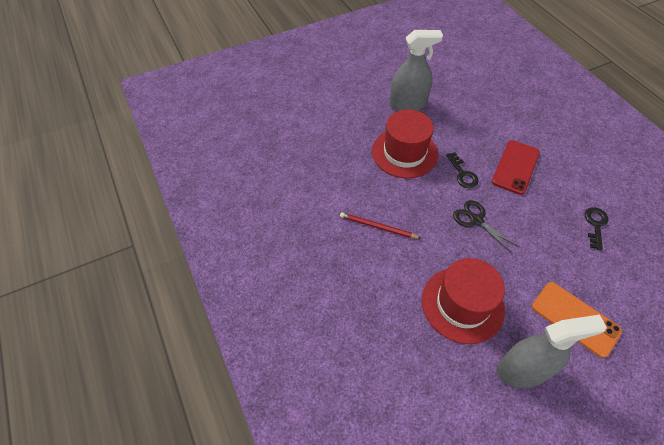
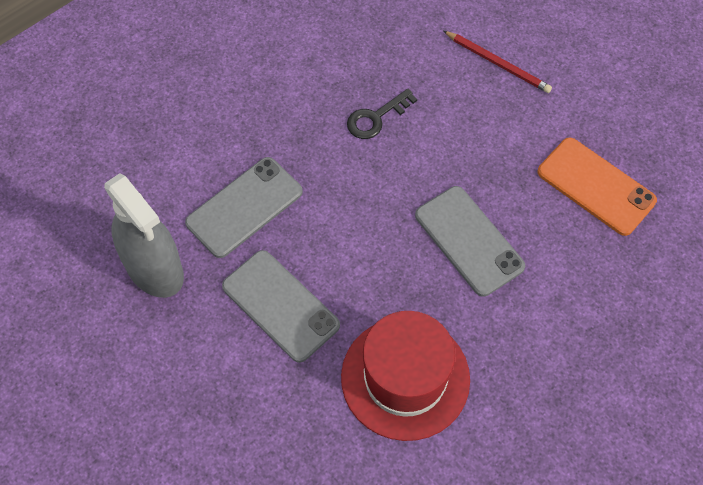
black key: 2 -> 1
black scissors: 1 -> 0
grey phone: 0 -> 3
grey spray bottle: 2 -> 1
red hat: 2 -> 1
red phone: 1 -> 0

